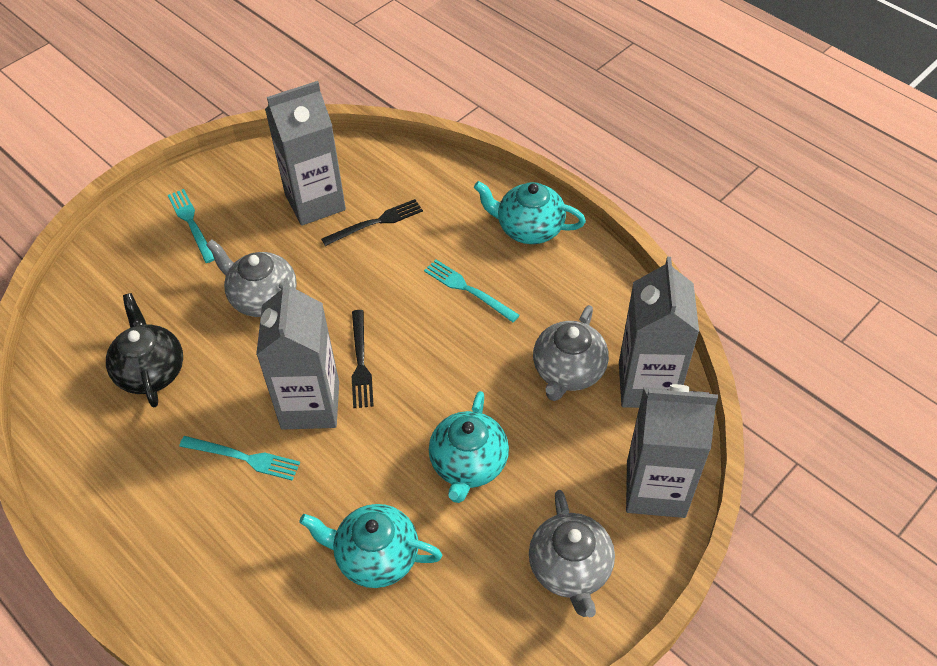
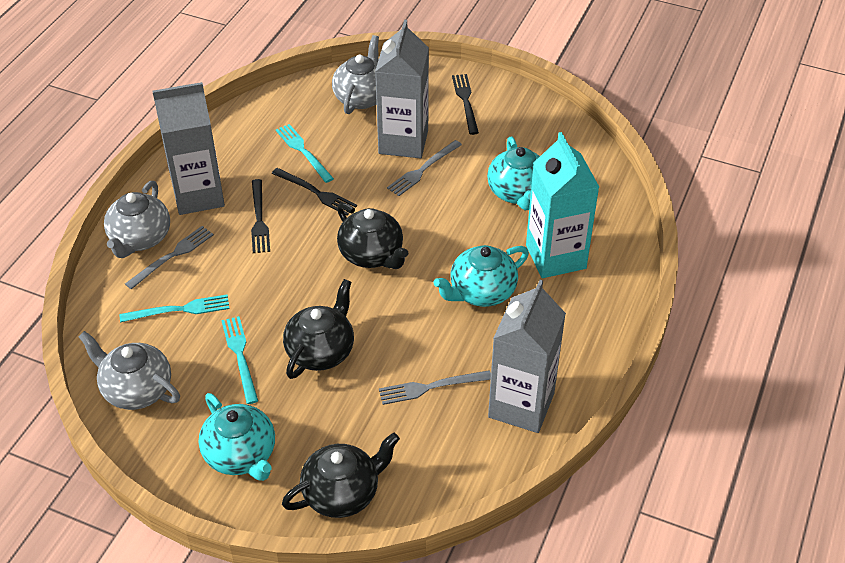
black fork: 2 -> 3
black teapot: 1 -> 3
grey carton: 4 -> 3
grey fork: 0 -> 3
turquoise carton: 0 -> 1

